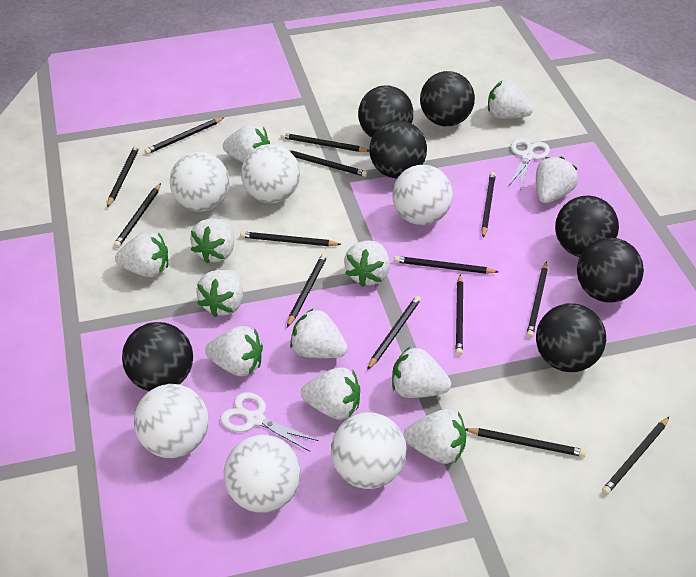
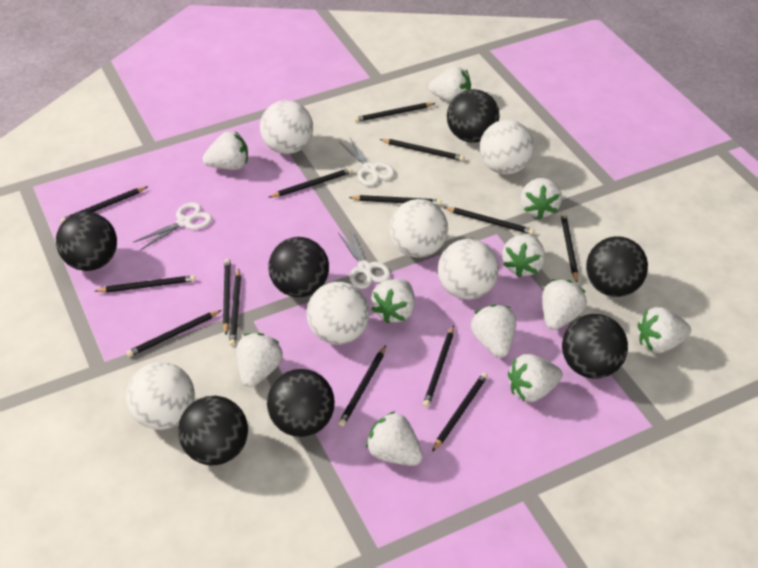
white scissors: 2 -> 3
white strawberry: 12 -> 11

